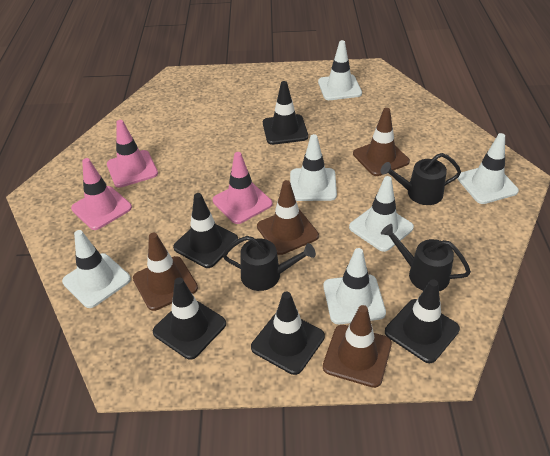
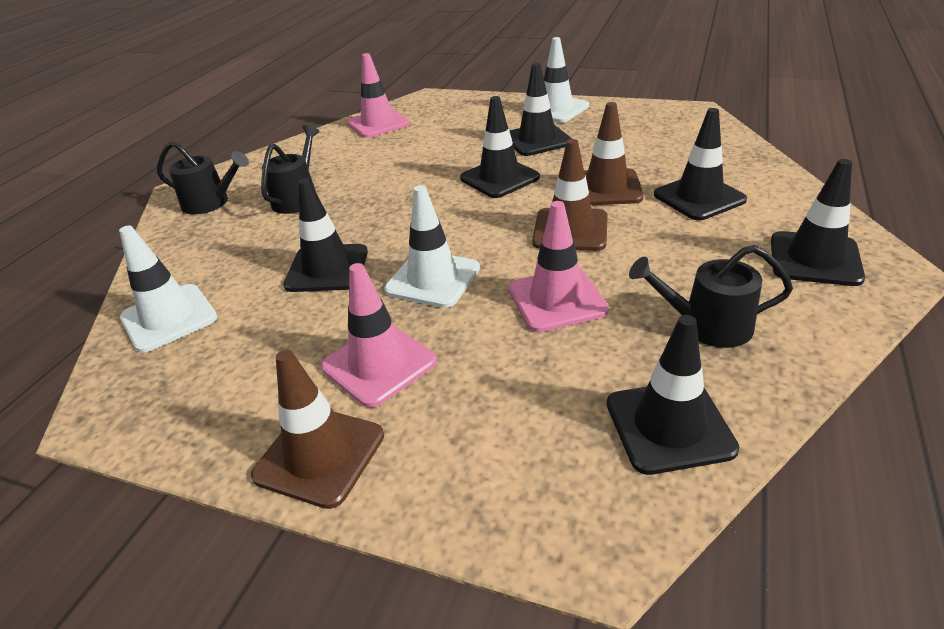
black traffic cone: 5 -> 6
brown traffic cone: 4 -> 3
white traffic cone: 6 -> 3

